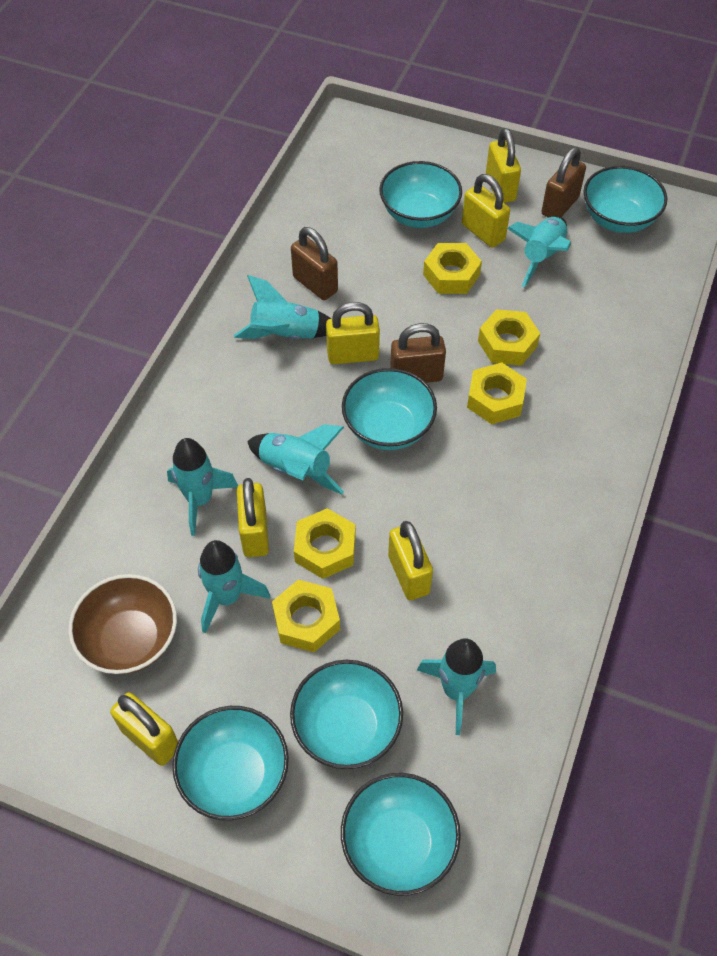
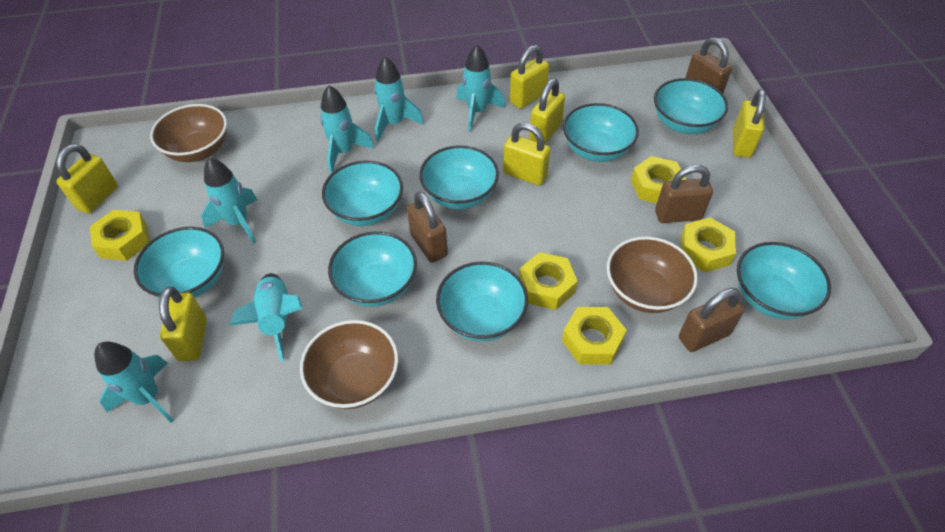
brown bowl: 1 -> 3
brown padlock: 3 -> 4
turquoise bowl: 6 -> 8

